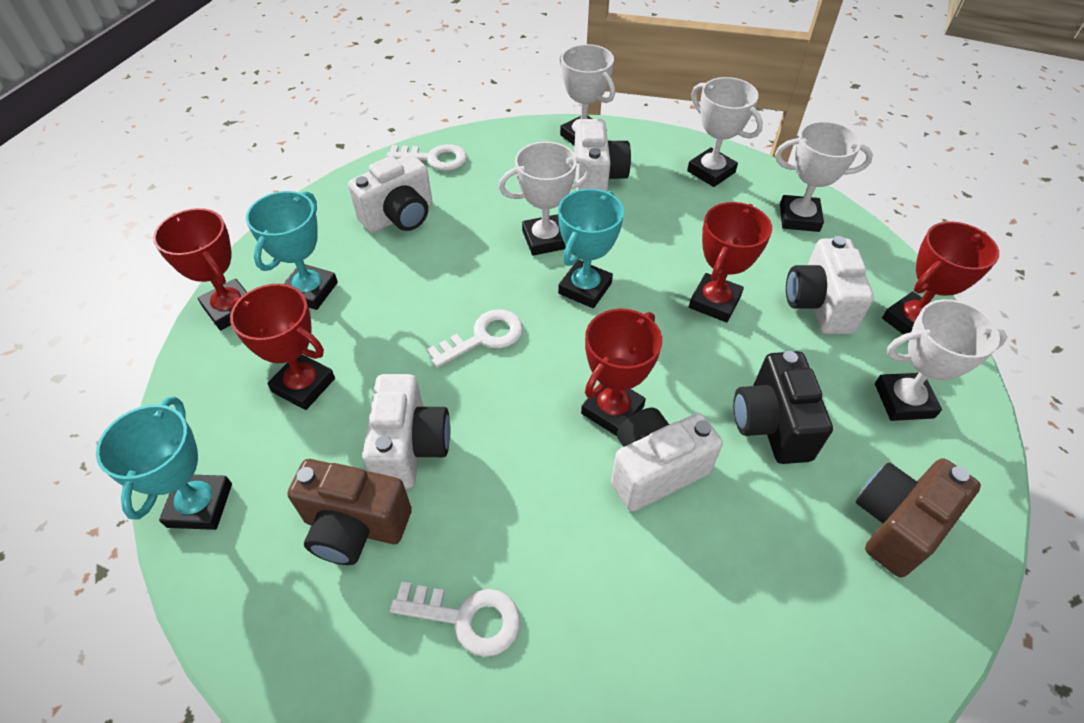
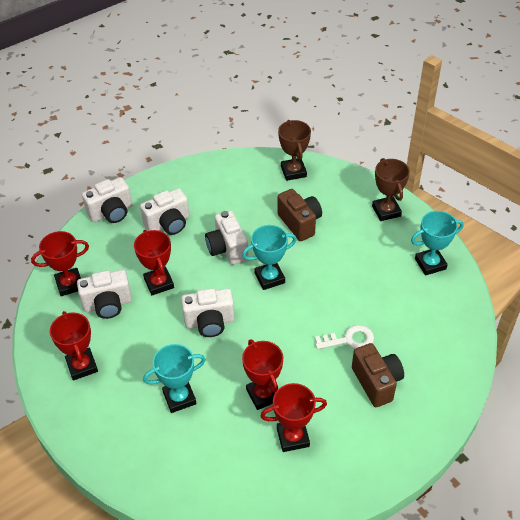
black camera: 1 -> 0
brown trophy: 0 -> 2
white key: 3 -> 1
white trophy: 5 -> 0

